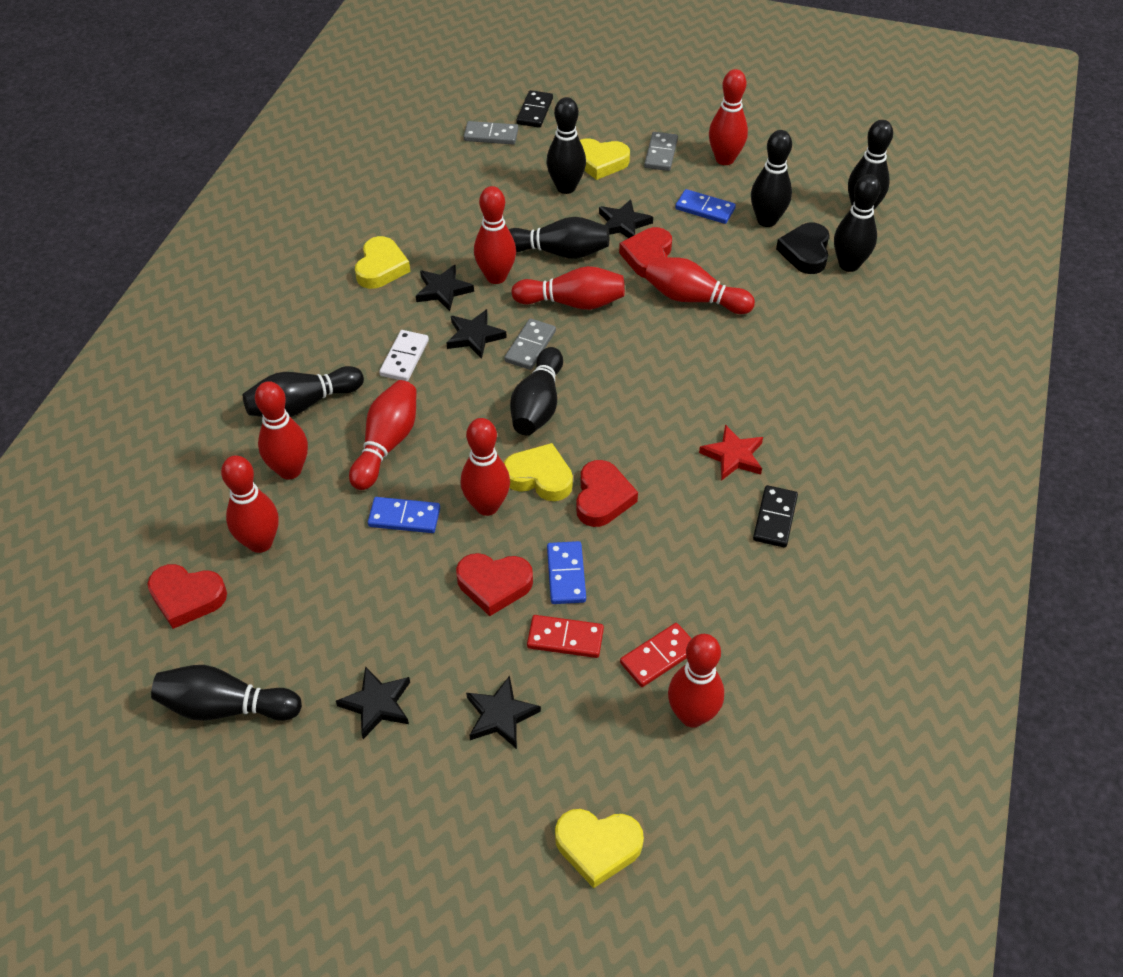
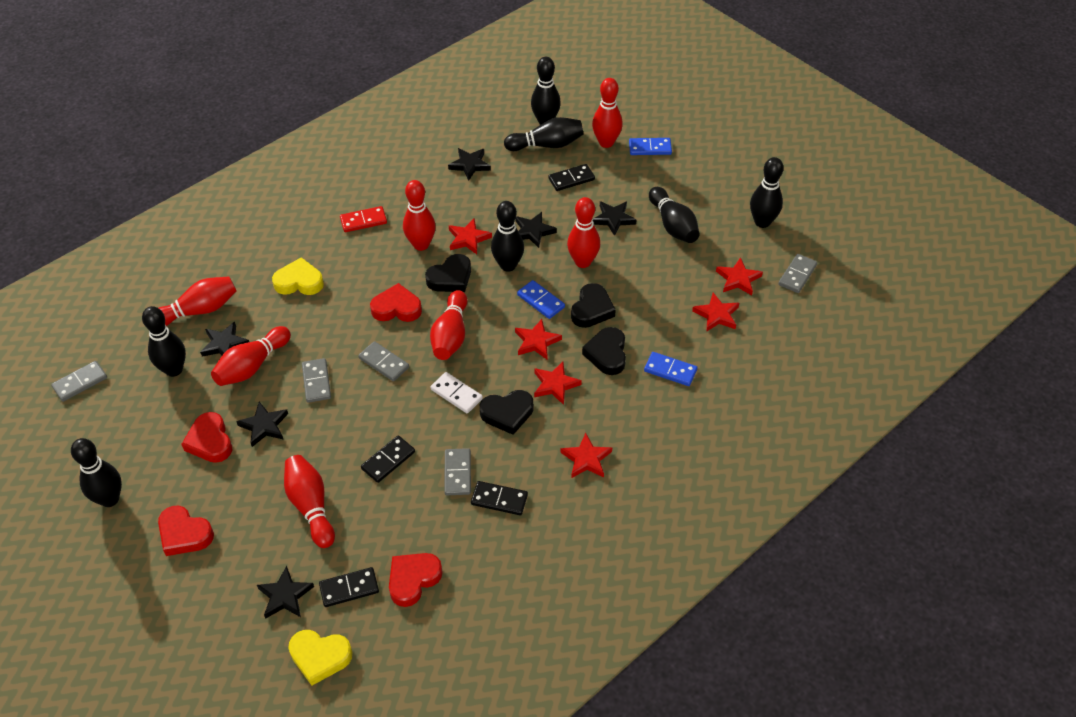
black bowling pin: 8 -> 7
black domino: 2 -> 4
black heart: 1 -> 4
black star: 5 -> 6
grey domino: 3 -> 5
red bowling pin: 9 -> 7
red domino: 2 -> 1
red star: 1 -> 6
yellow heart: 4 -> 2

